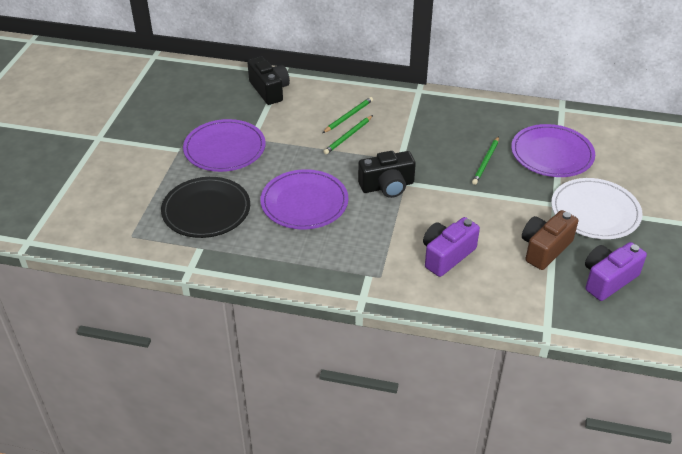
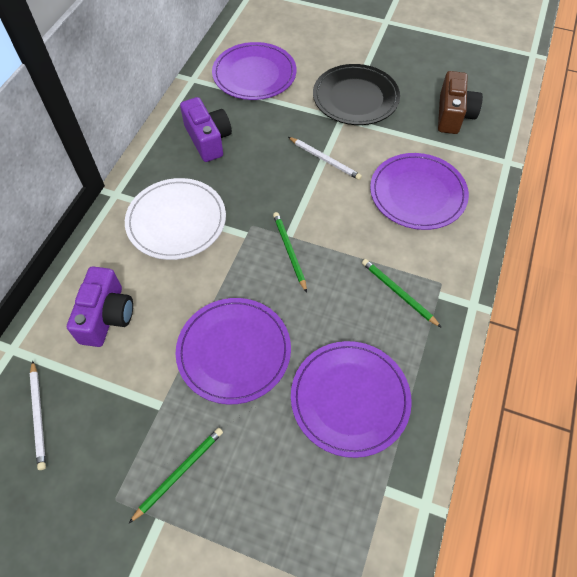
black camera: 2 -> 0
purple plate: 3 -> 4
white pencil: 0 -> 2

